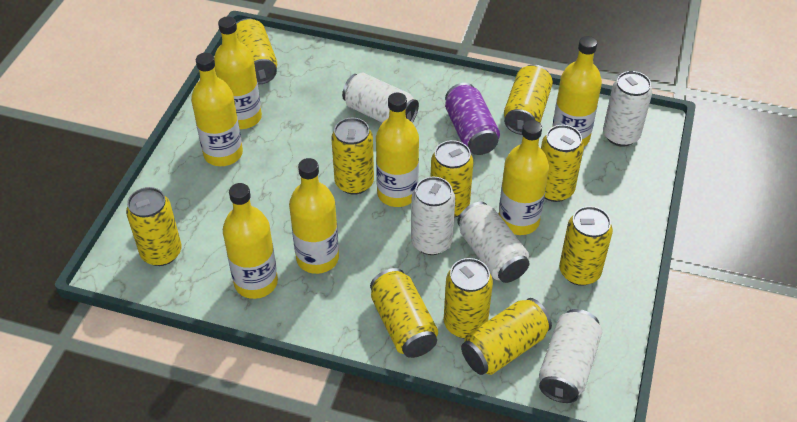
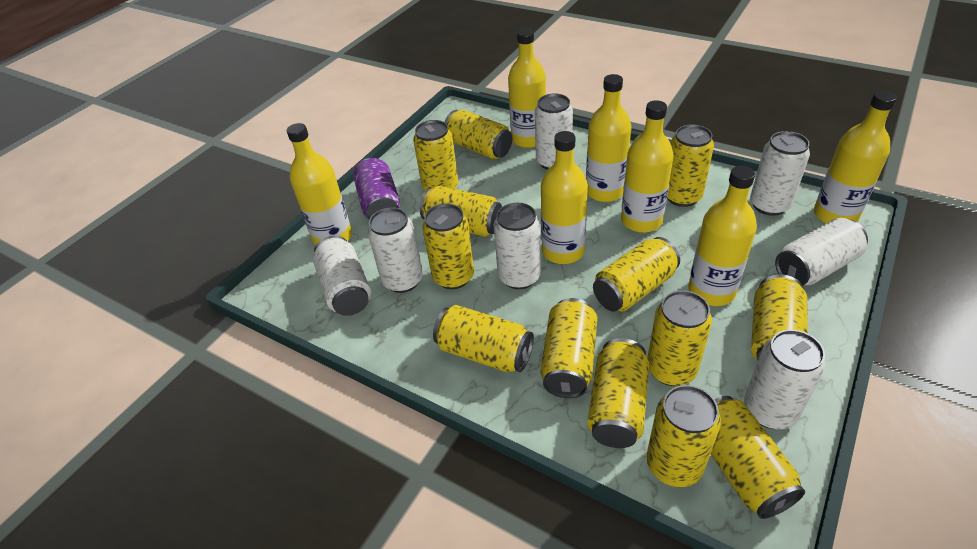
white can: 5 -> 7
yellow can: 10 -> 13

